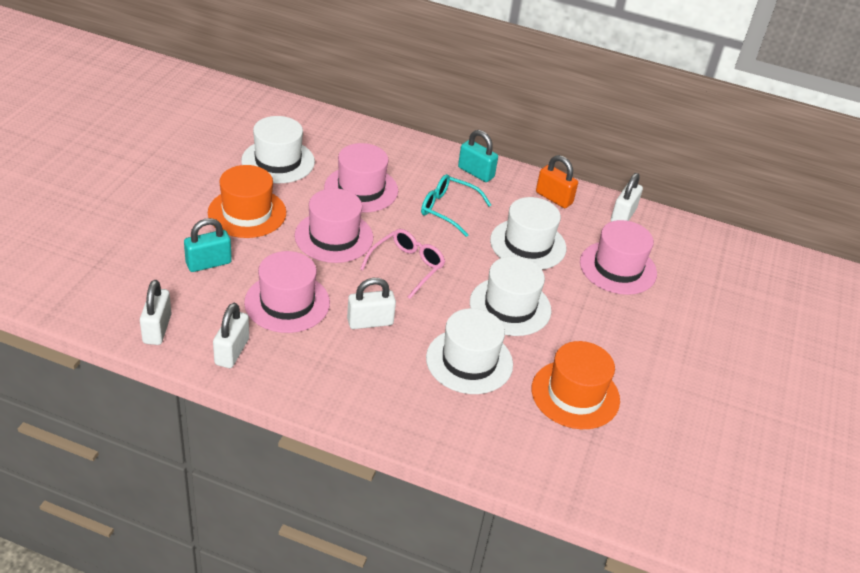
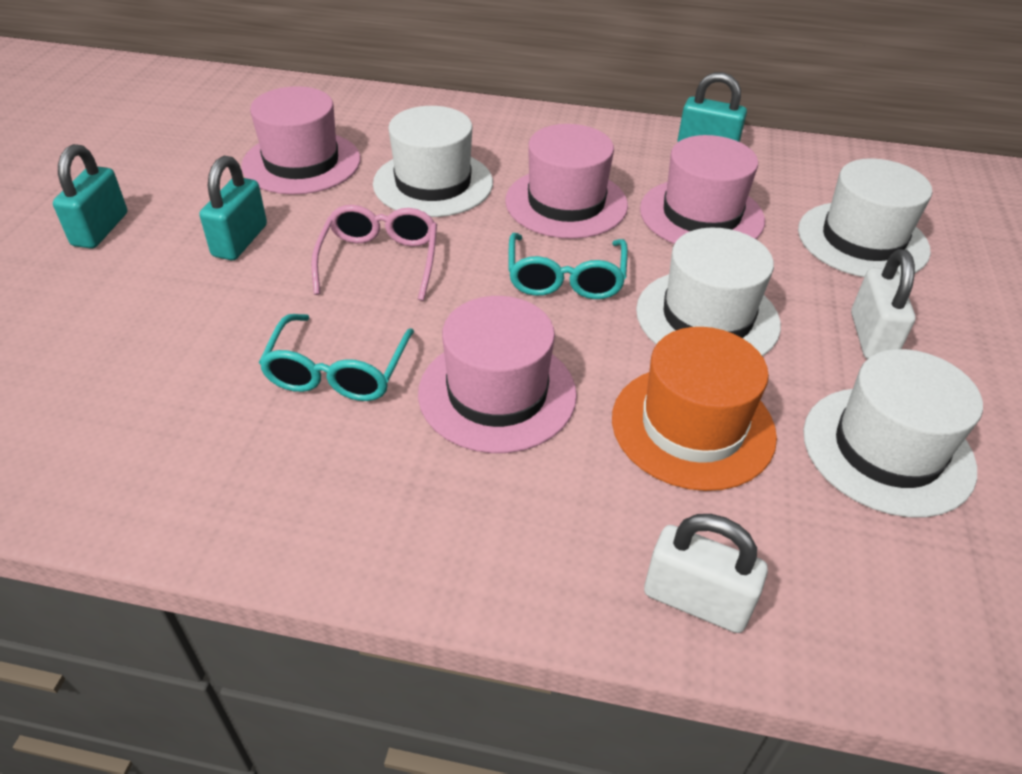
orange hat: 2 -> 1
orange padlock: 1 -> 0
turquoise glasses: 1 -> 2
turquoise padlock: 2 -> 3
white padlock: 4 -> 2

